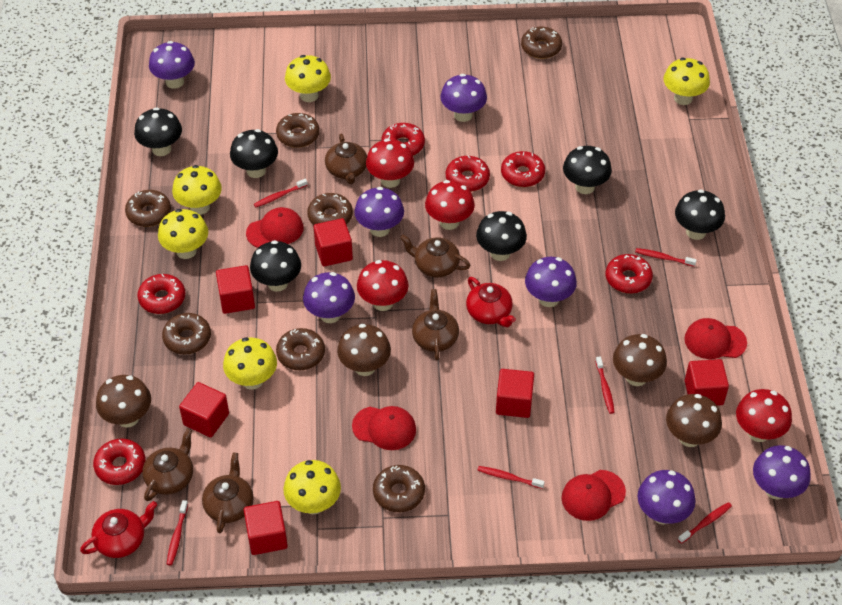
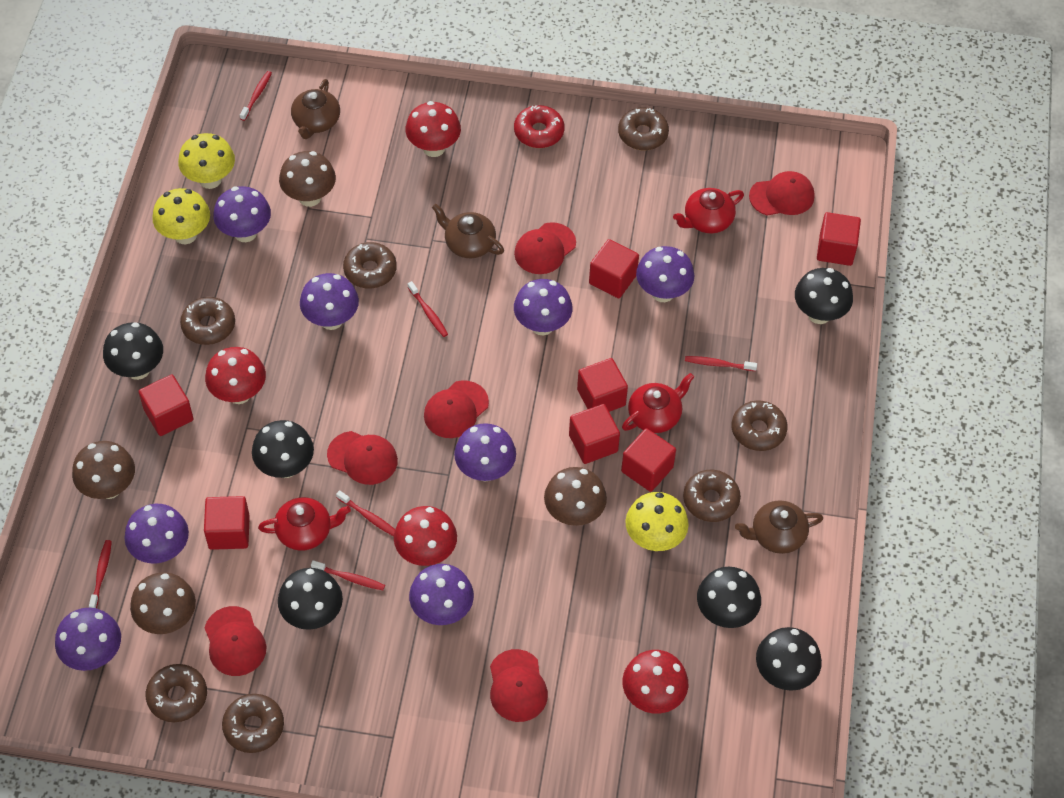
brown teapot: 5 -> 3
purple mushroom: 7 -> 8
red cap: 4 -> 6
red cube: 6 -> 7
red donut: 6 -> 1
red teapot: 2 -> 3
yellow mushroom: 6 -> 3

